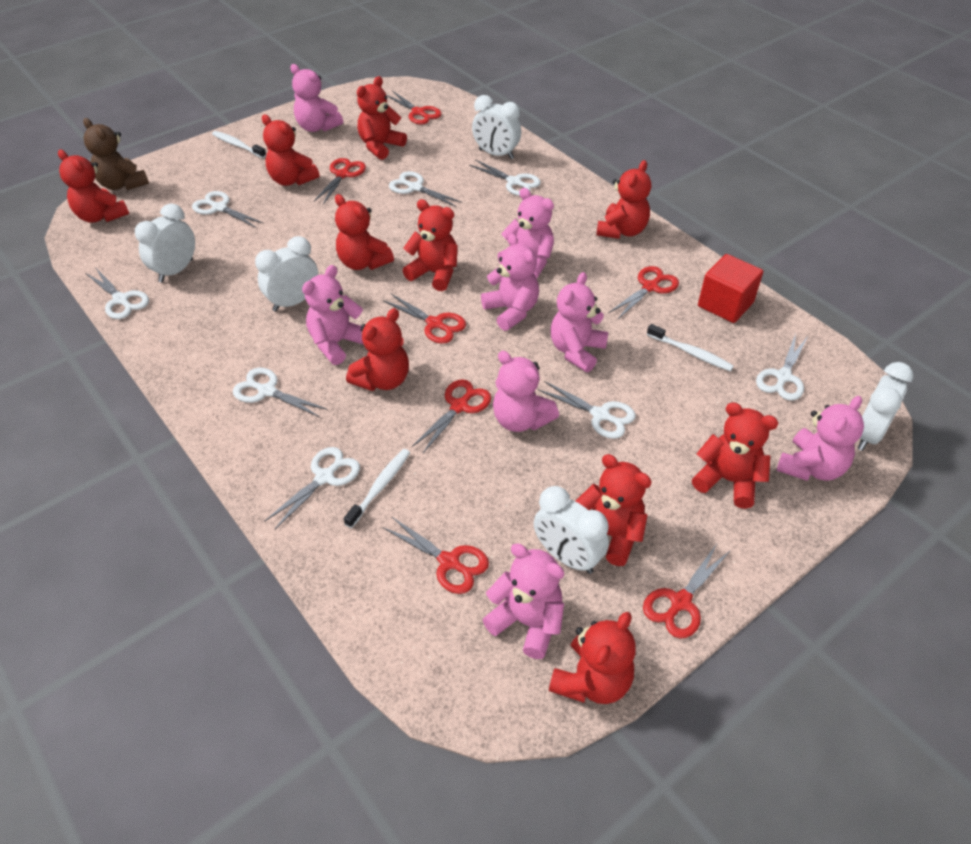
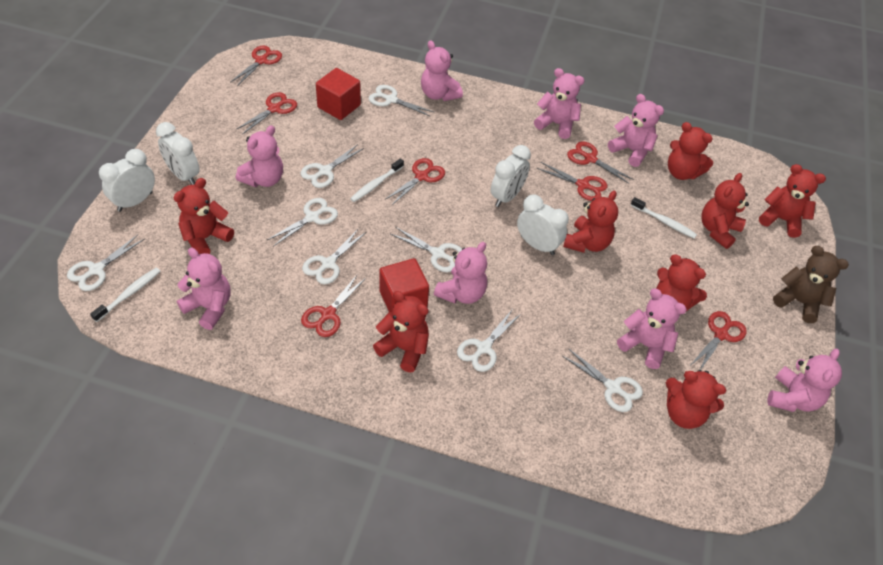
red cube: 1 -> 2
red teddy bear: 10 -> 8
white clock: 5 -> 4

